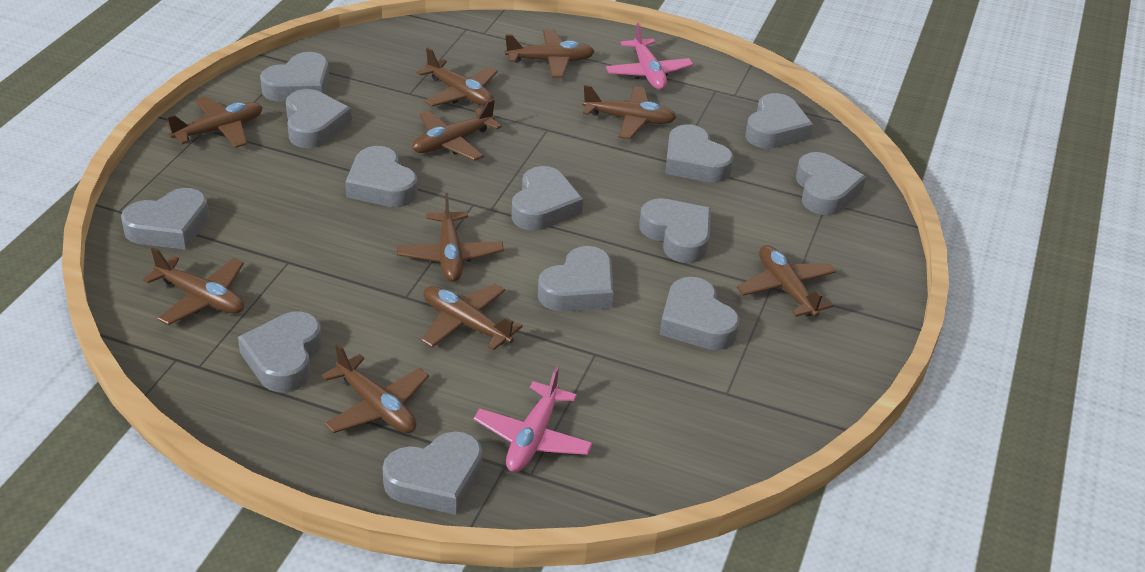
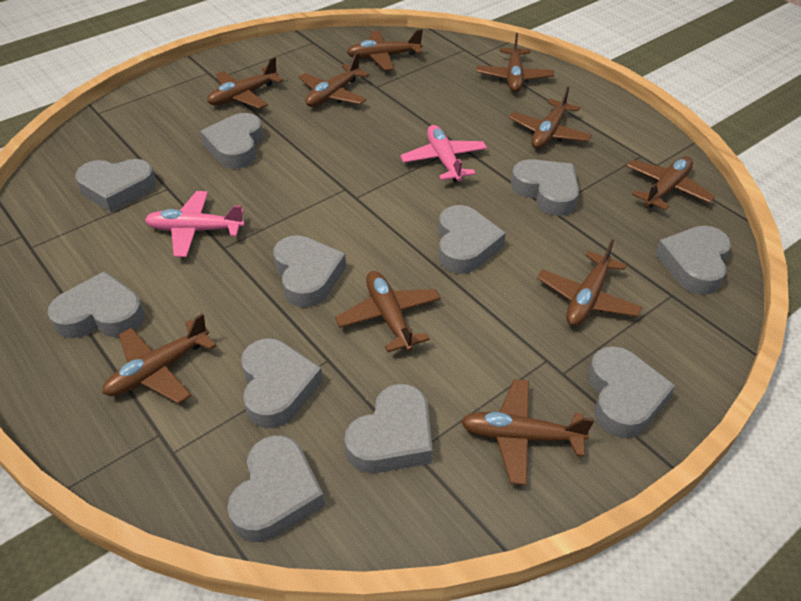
grey heart: 13 -> 11

